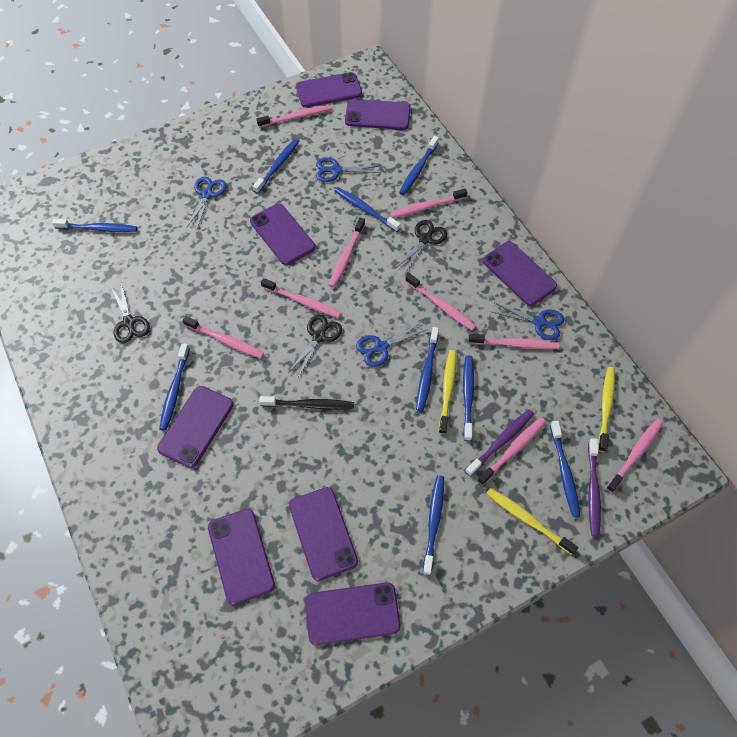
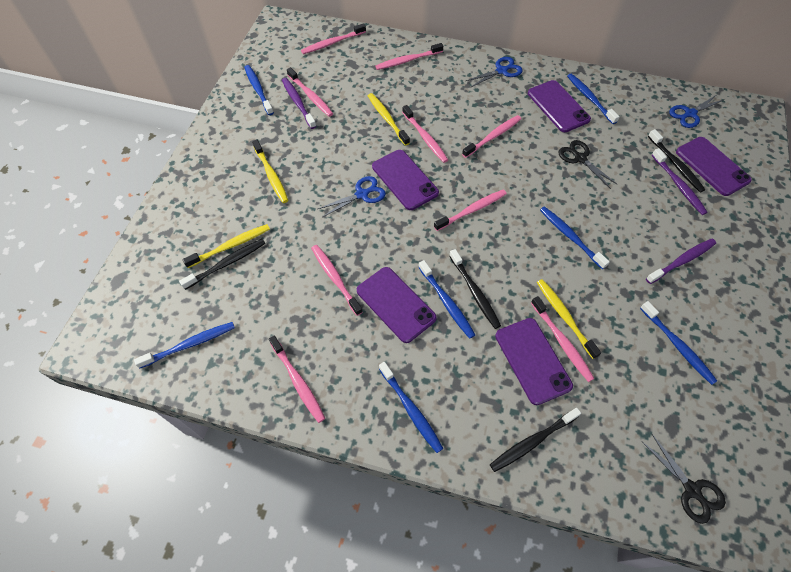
black scissors: 3 -> 2
black toothbrush: 1 -> 4
blue scissors: 4 -> 3
blue toothbrush: 9 -> 7
purple phone: 8 -> 5
purple toothbrush: 2 -> 3
yellow toothbrush: 3 -> 4

